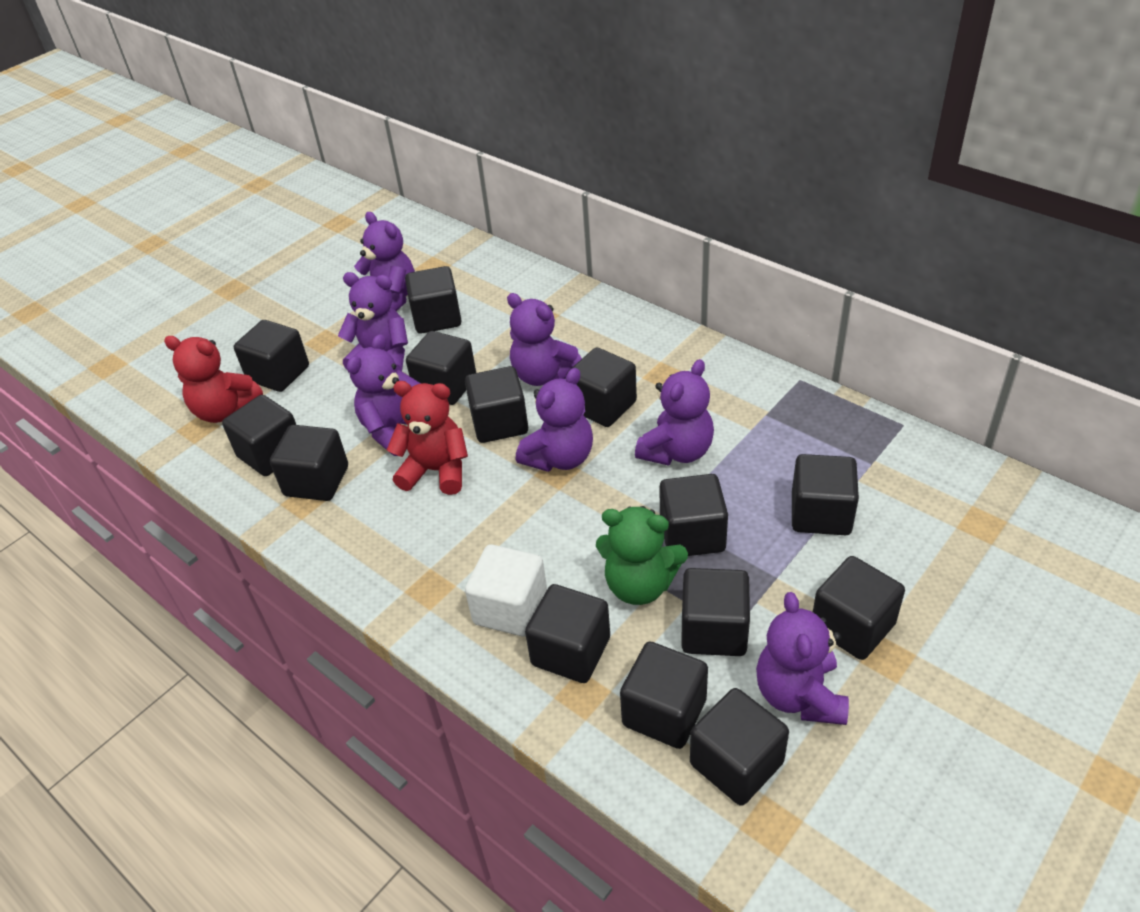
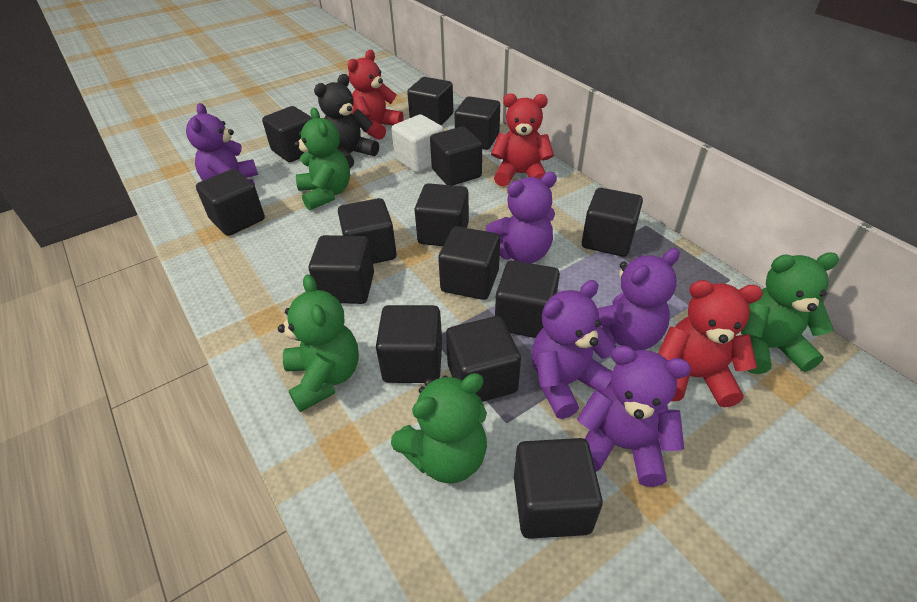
black teddy bear: 0 -> 1
green teddy bear: 1 -> 4
purple teddy bear: 7 -> 5
red teddy bear: 2 -> 3

